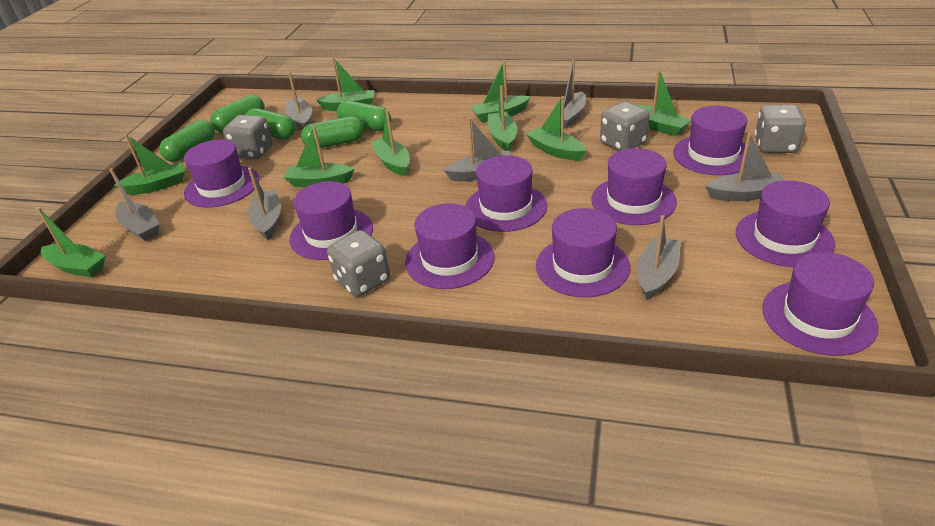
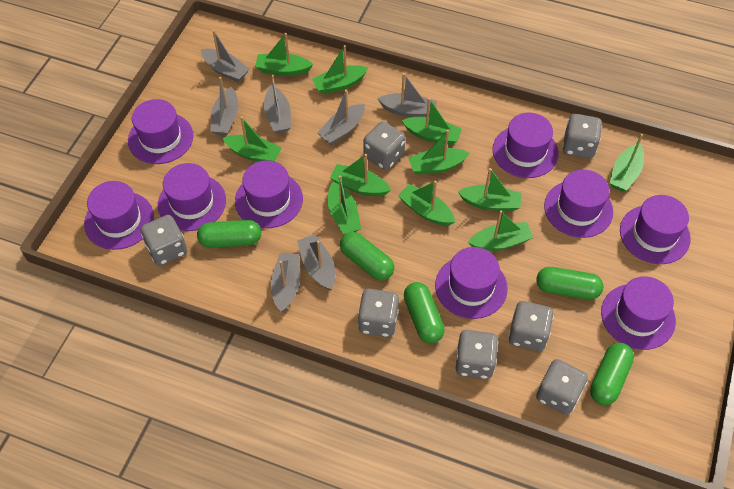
green boat: 9 -> 11
grey dice: 4 -> 7

